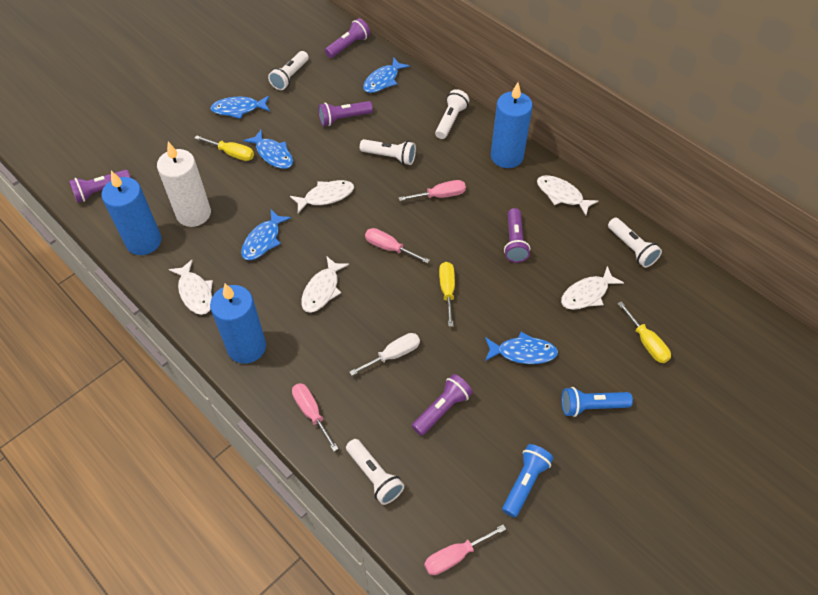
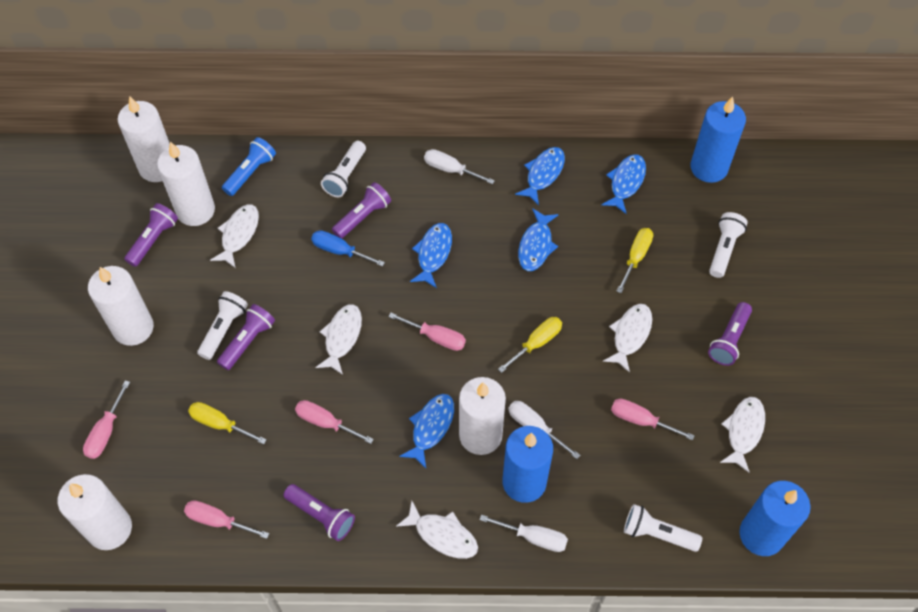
blue flashlight: 2 -> 1
blue screwdriver: 0 -> 1
pink screwdriver: 4 -> 5
white candle: 1 -> 5
white flashlight: 5 -> 4
white screwdriver: 1 -> 3

